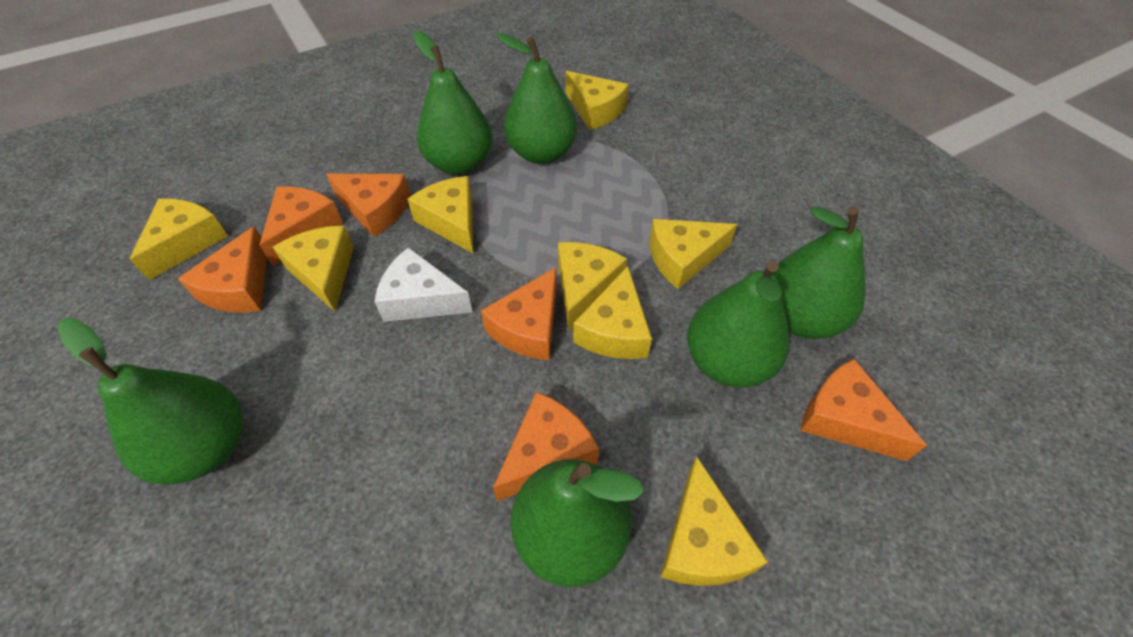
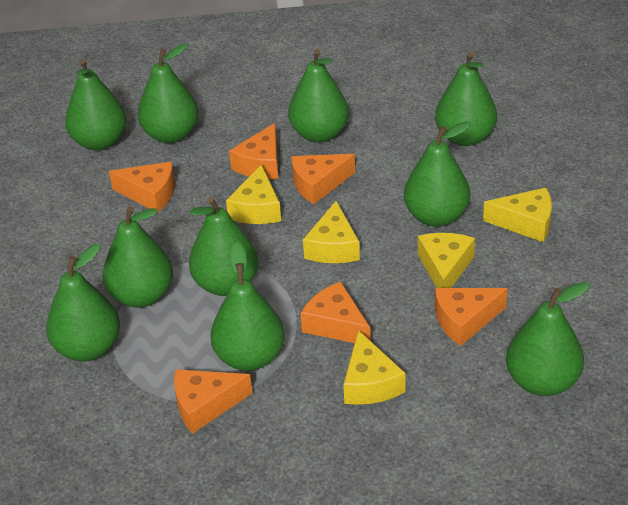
green pear: 6 -> 10
white cheese: 1 -> 0
yellow cheese: 8 -> 5

